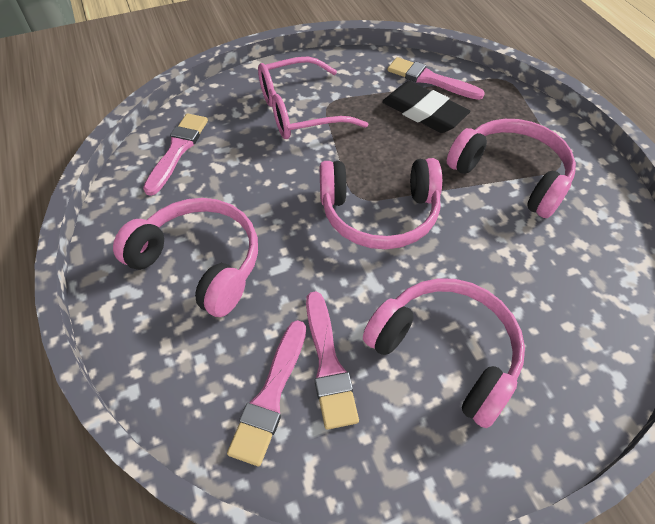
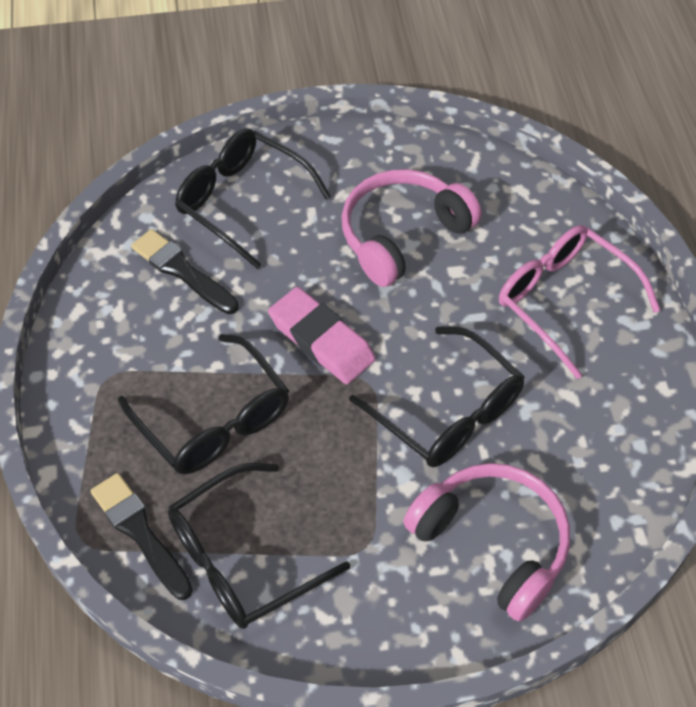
black brush: 0 -> 2
black eraser: 1 -> 0
black glasses: 0 -> 4
pink brush: 4 -> 0
pink eraser: 0 -> 1
pink headphones: 4 -> 2

